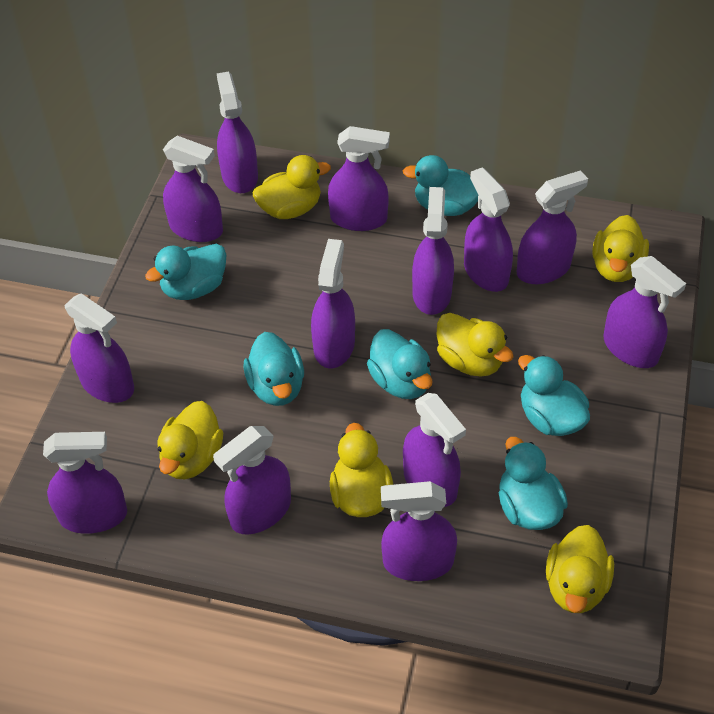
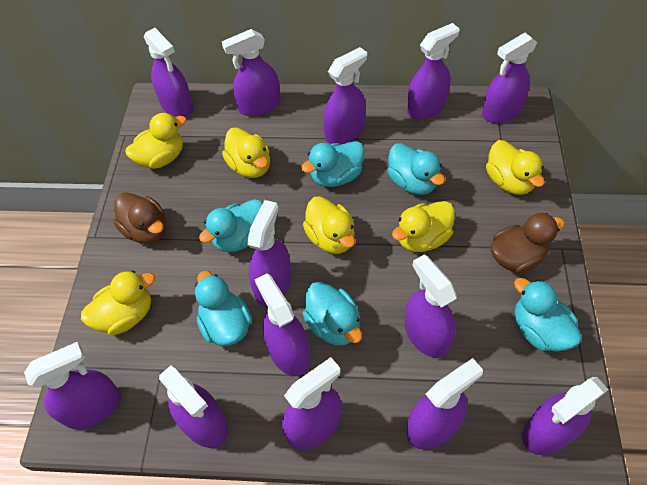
brown duck: 0 -> 2

